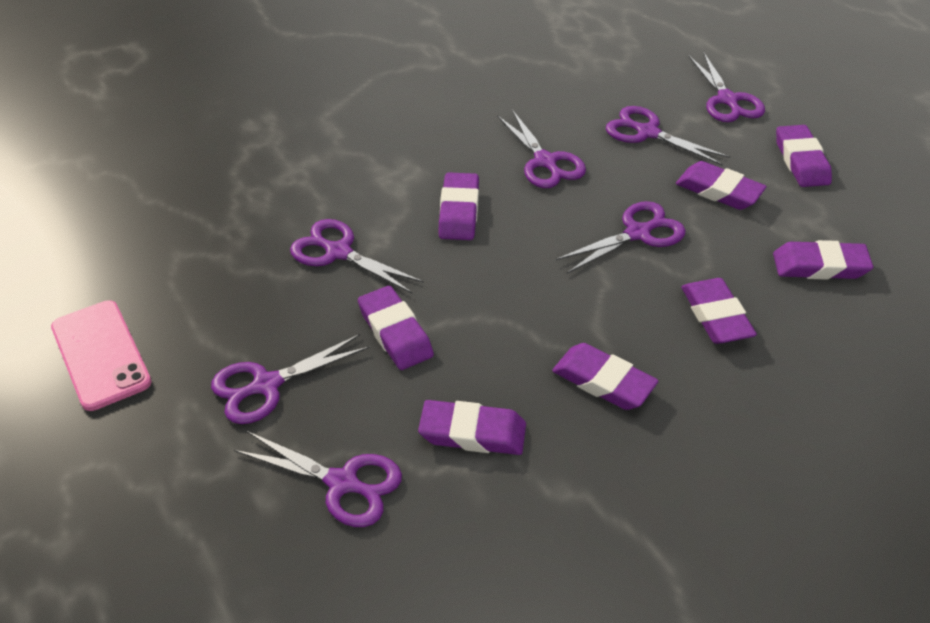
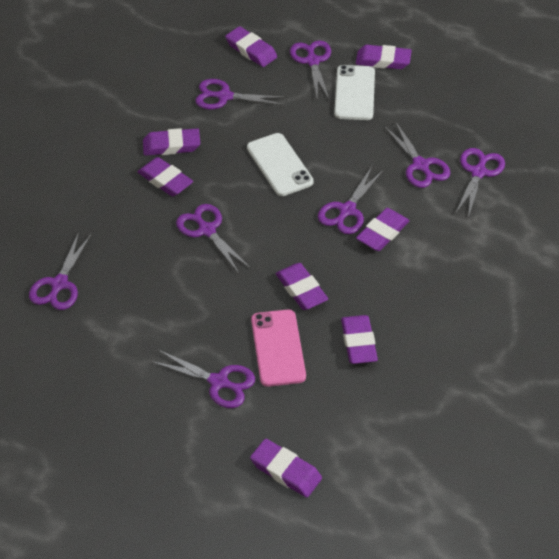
purple scissors: 7 -> 8
white phone: 0 -> 2

